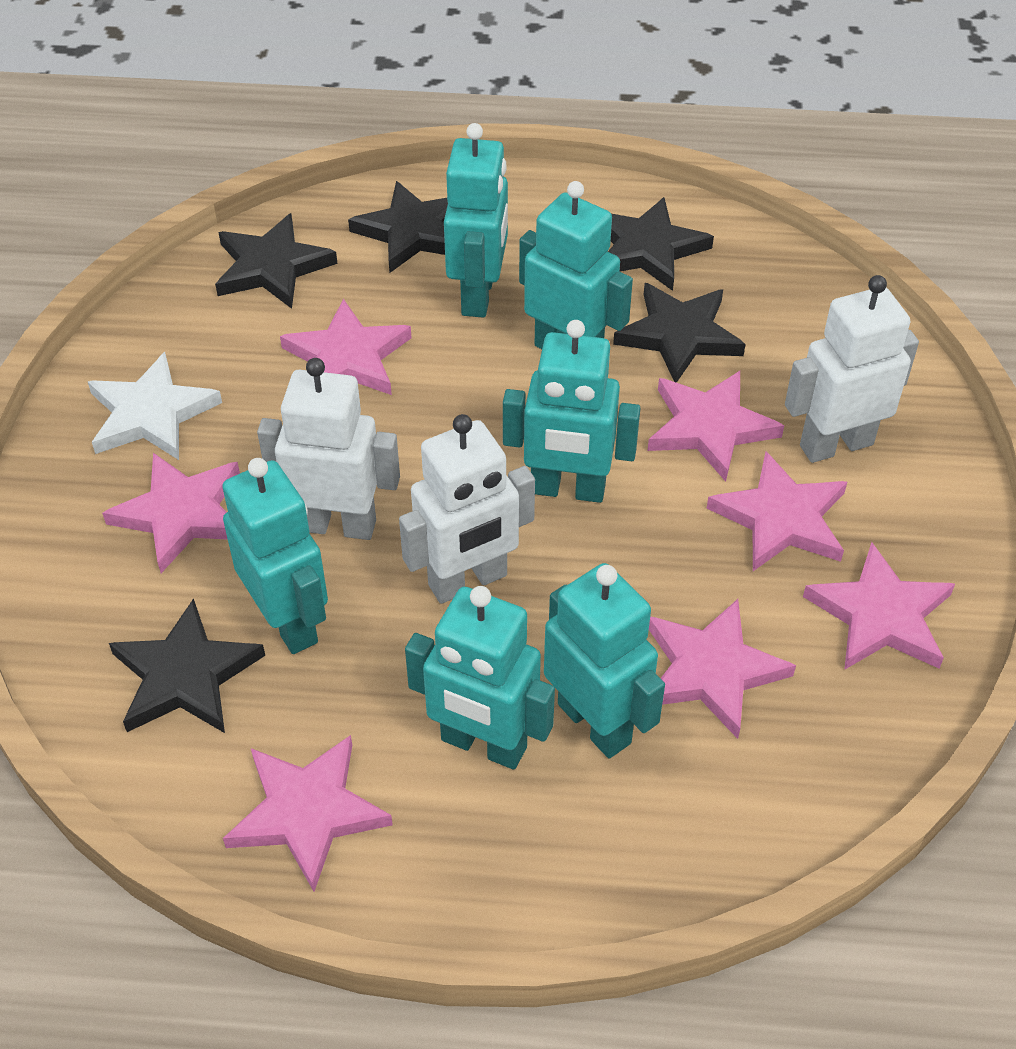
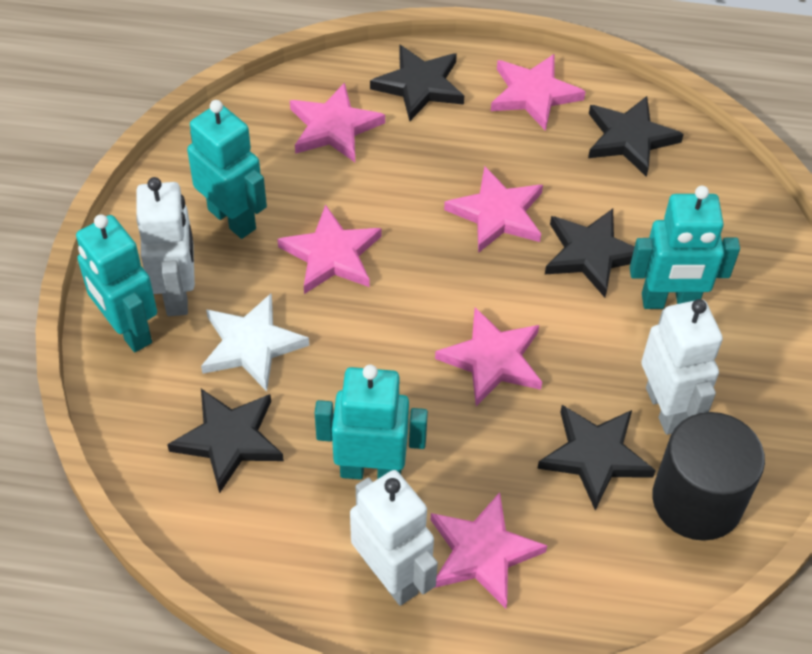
black cylinder: 0 -> 1
pink star: 7 -> 6
turquoise robot: 6 -> 4

